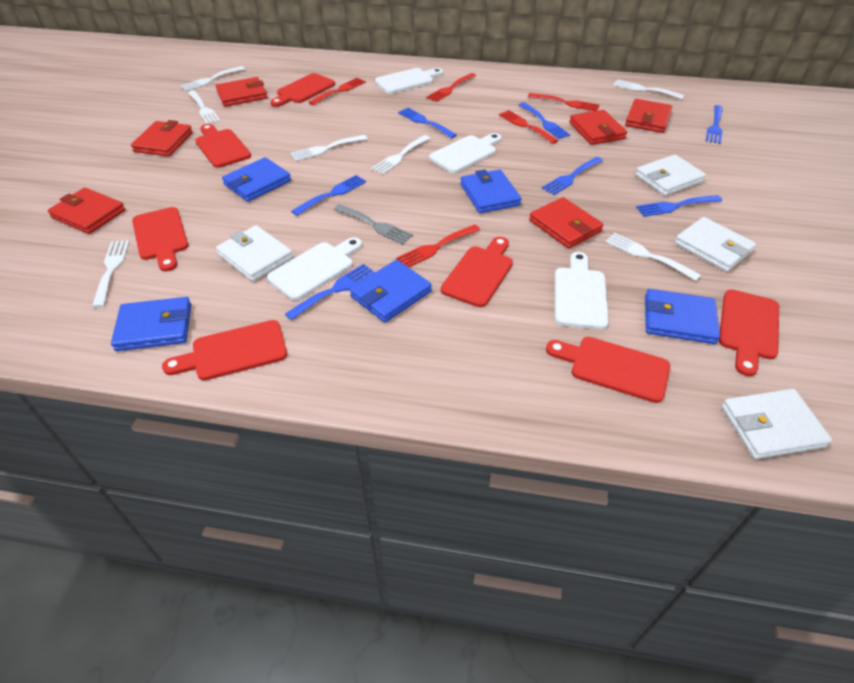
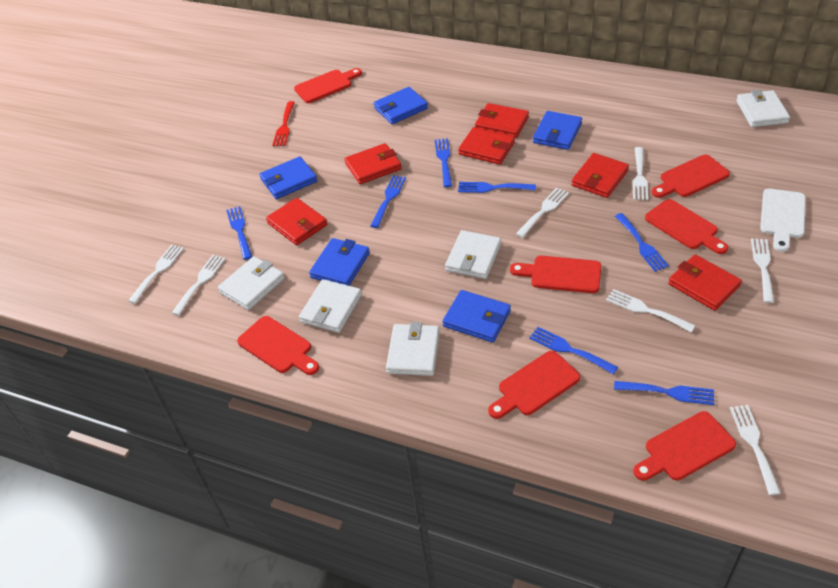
grey fork: 1 -> 0
red fork: 5 -> 1
white cutting board: 4 -> 1
white wallet: 4 -> 5

